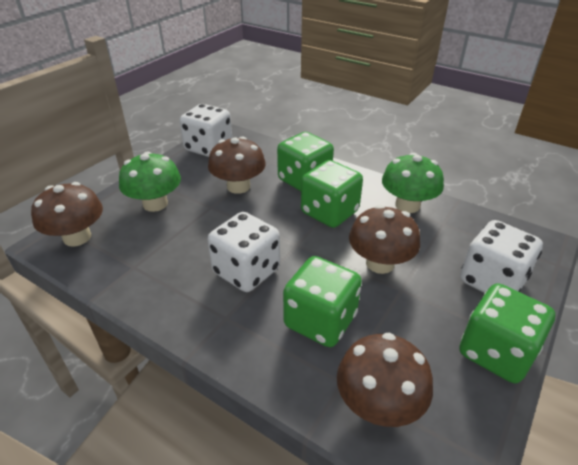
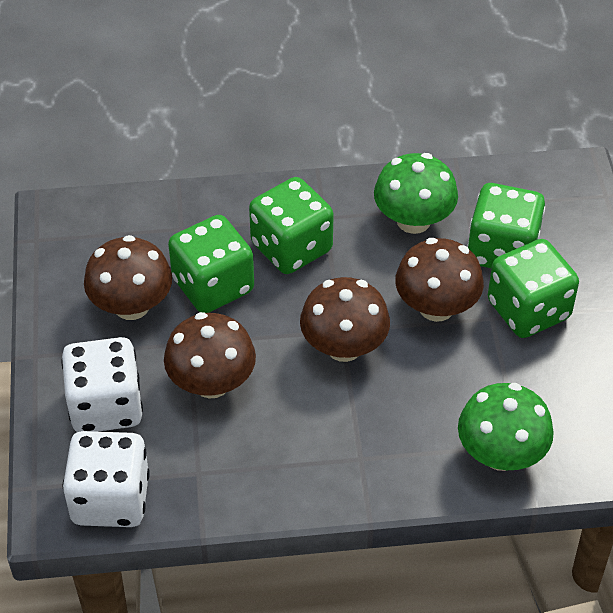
white dice: 3 -> 2

